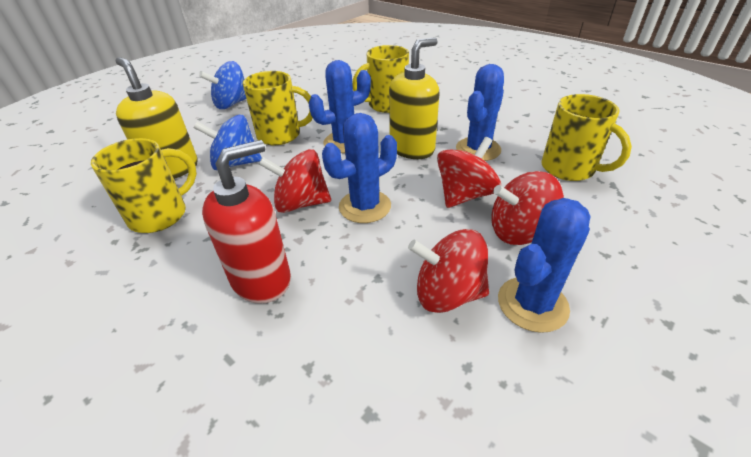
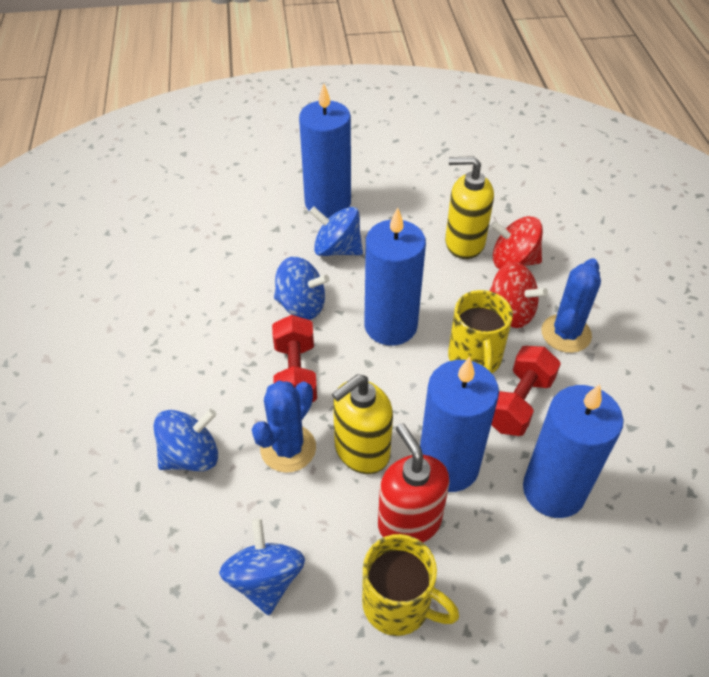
blue cactus: 4 -> 2
blue candle: 0 -> 4
blue spinning top: 2 -> 4
red dumbbell: 0 -> 2
red spinning top: 4 -> 2
yellow mug: 4 -> 2

